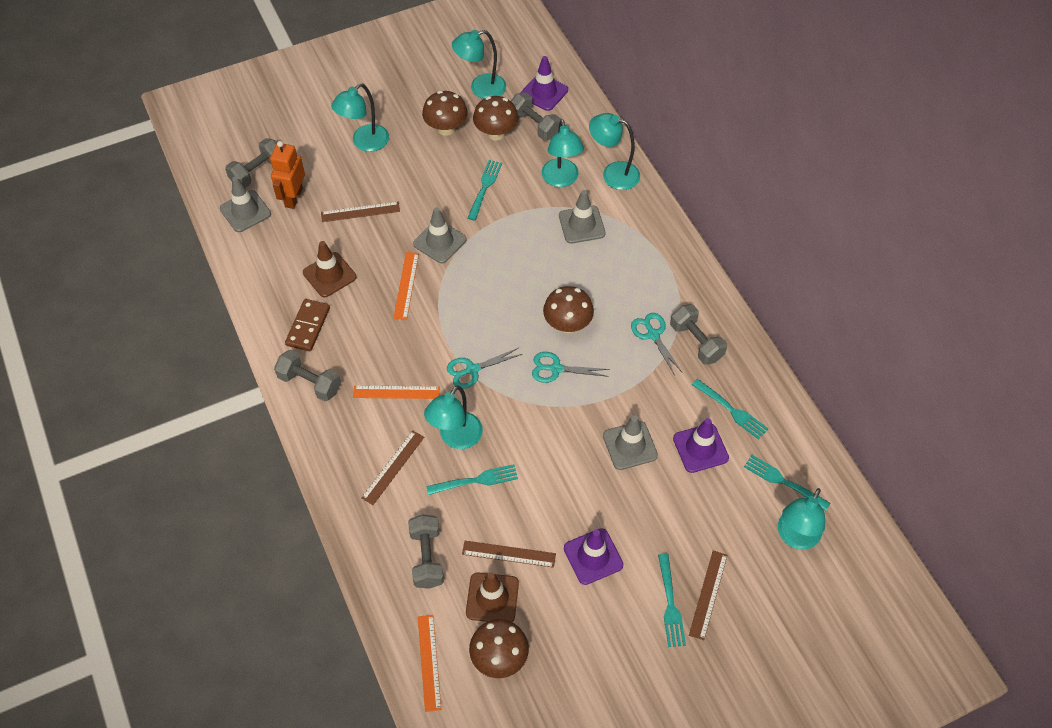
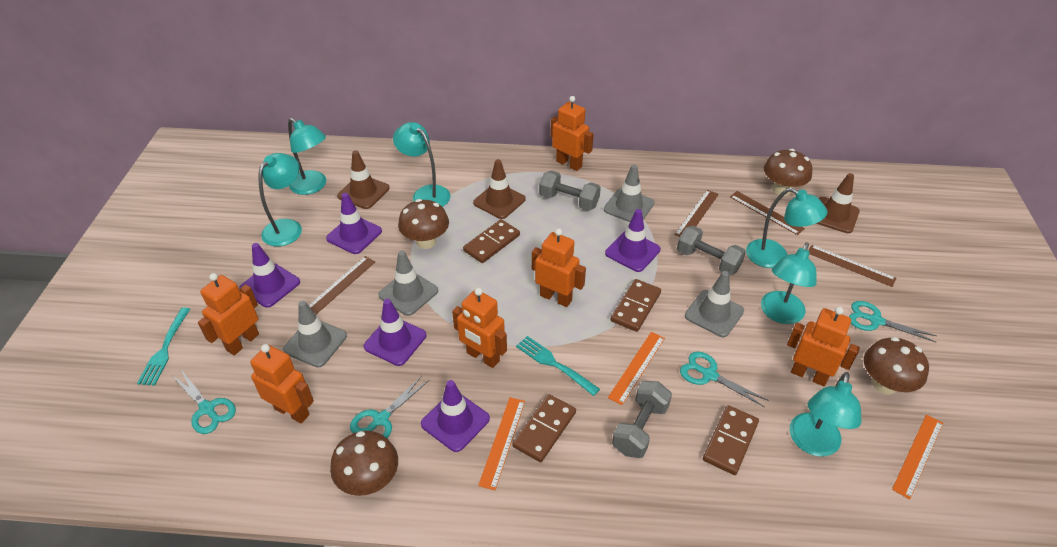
brown domino: 1 -> 4
brown traffic cone: 2 -> 3
grey dumbbell: 5 -> 3
orange robot: 1 -> 6
purple traffic cone: 3 -> 5
turquoise fork: 5 -> 2
turquoise scissors: 3 -> 4

